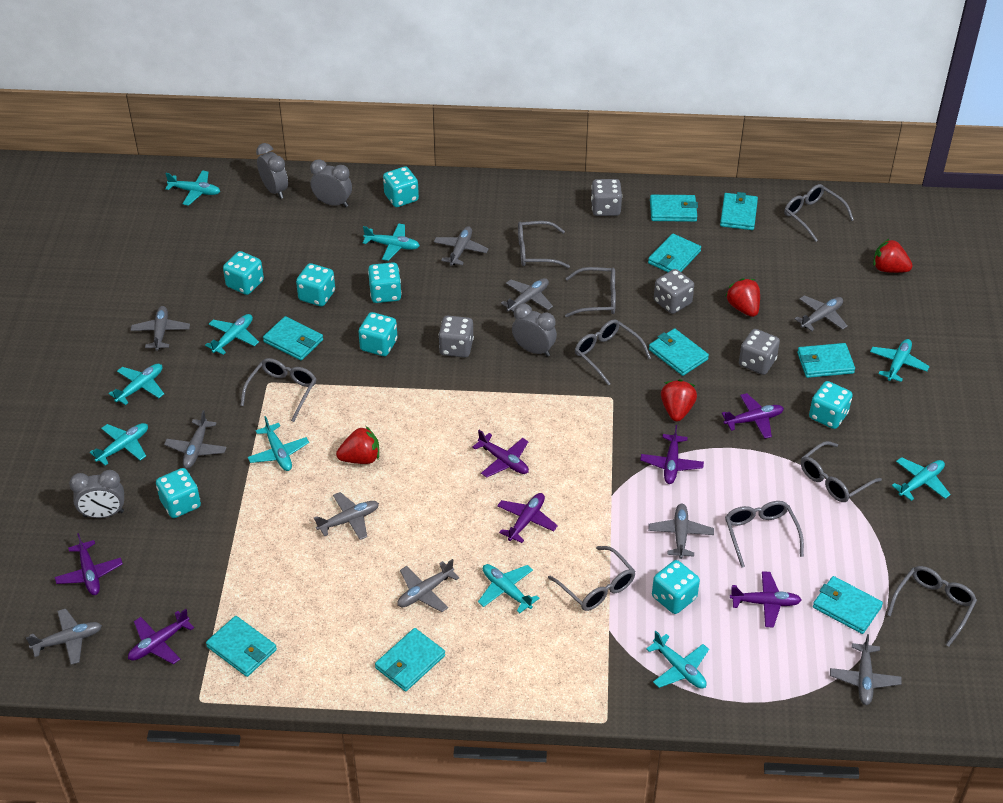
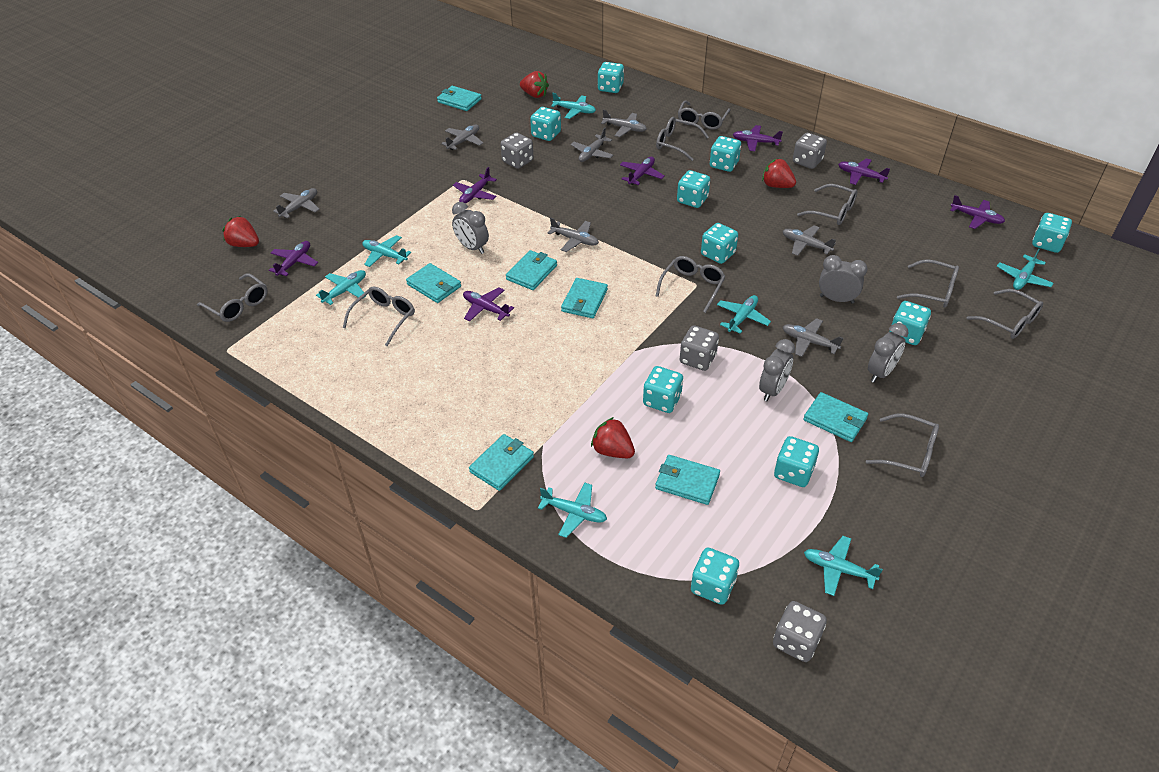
grey plane: 10 -> 7
turquoise dice: 8 -> 10
turquoise plane: 10 -> 7
turquoise wallet: 9 -> 7

